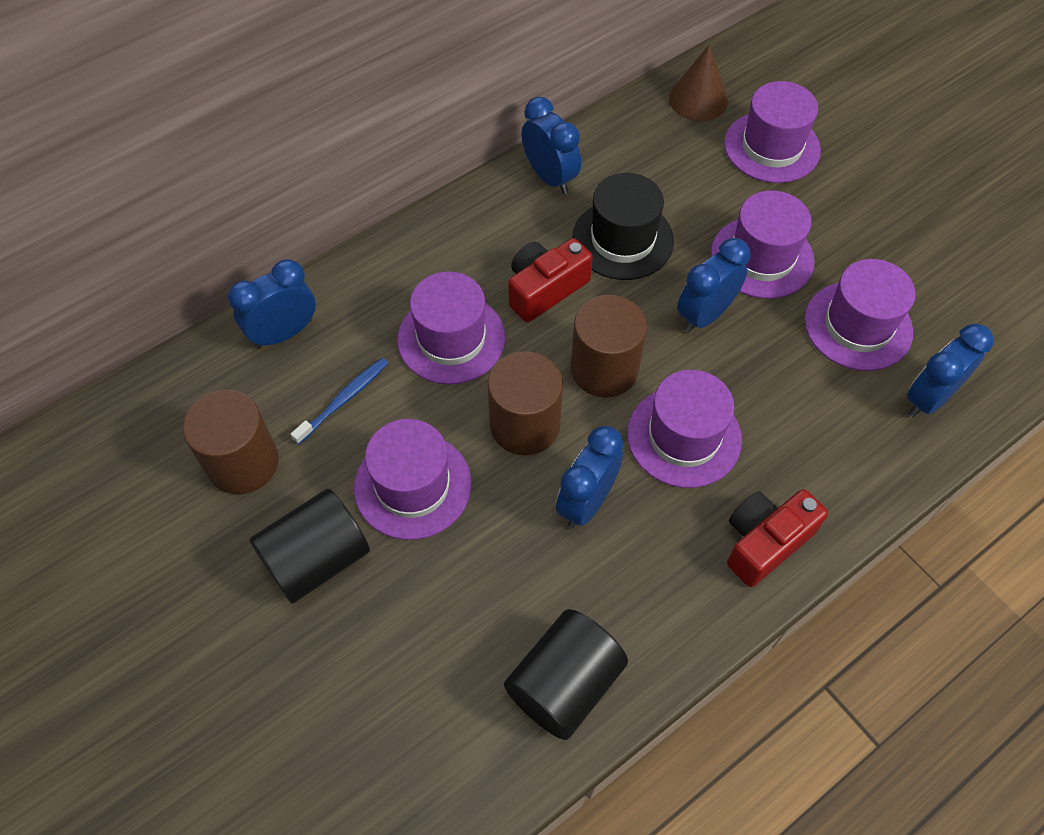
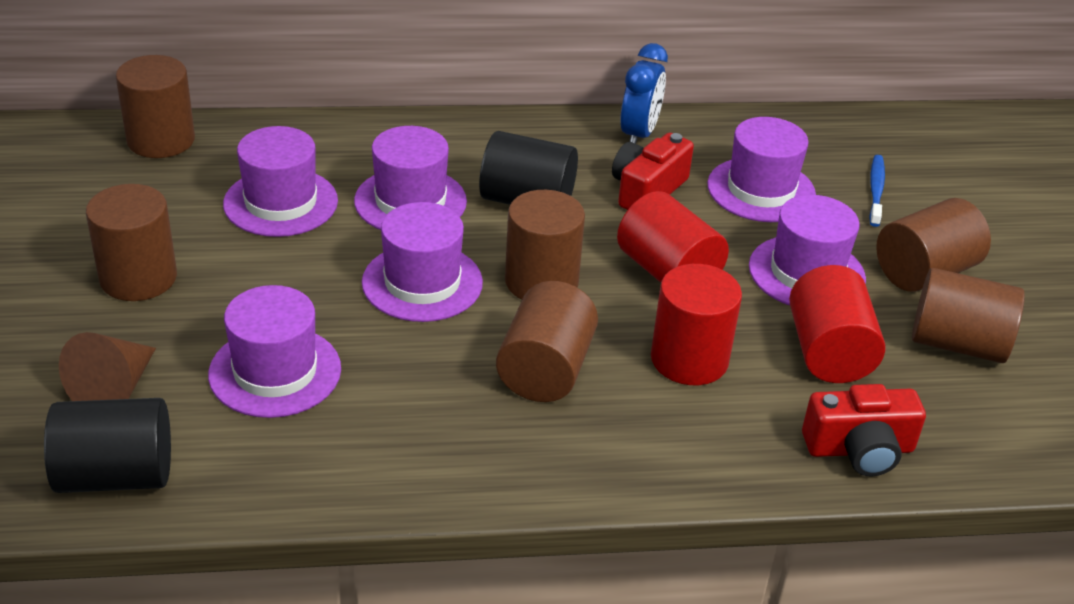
black hat: 1 -> 0
blue clock: 5 -> 1
brown cylinder: 3 -> 6
red cylinder: 0 -> 3

